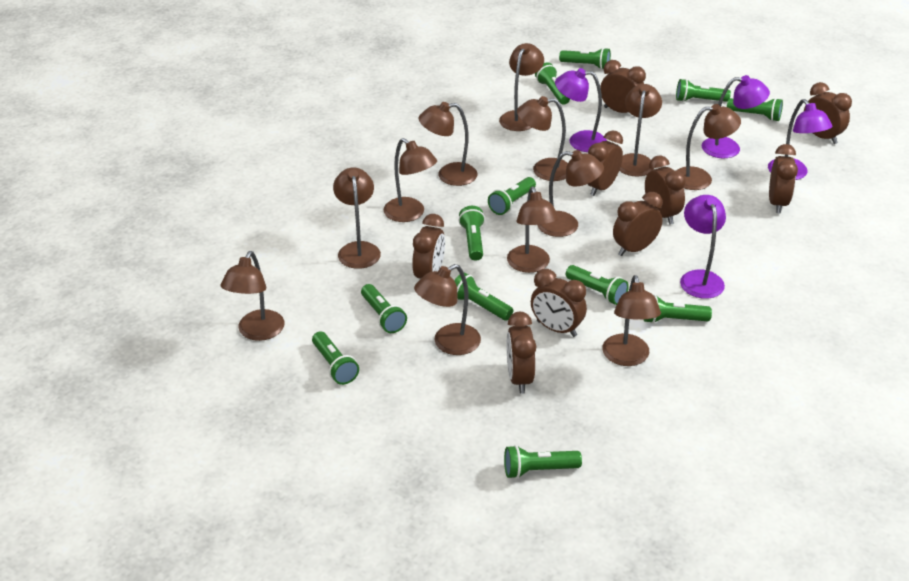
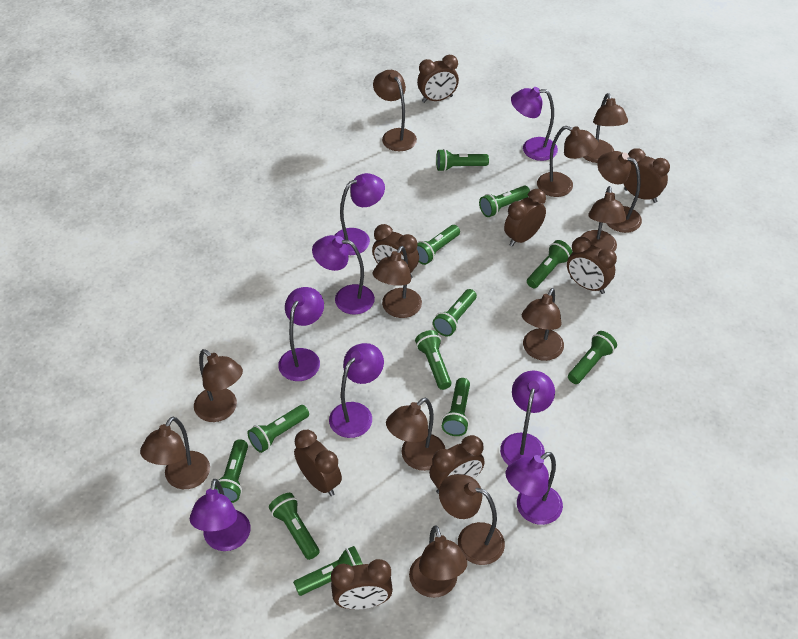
brown clock: 9 -> 8
purple lamp: 4 -> 8

